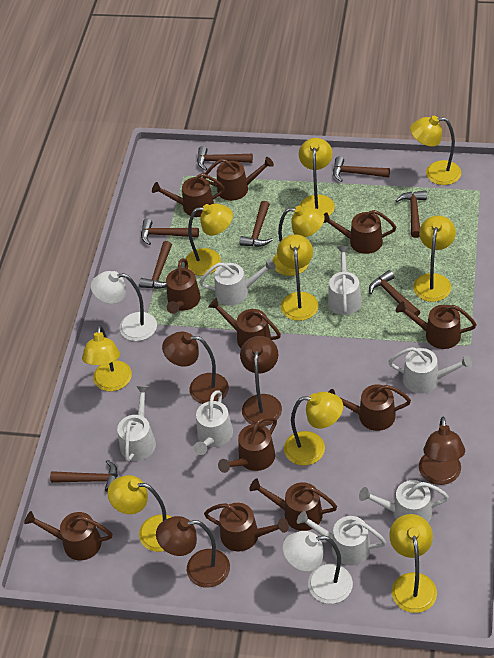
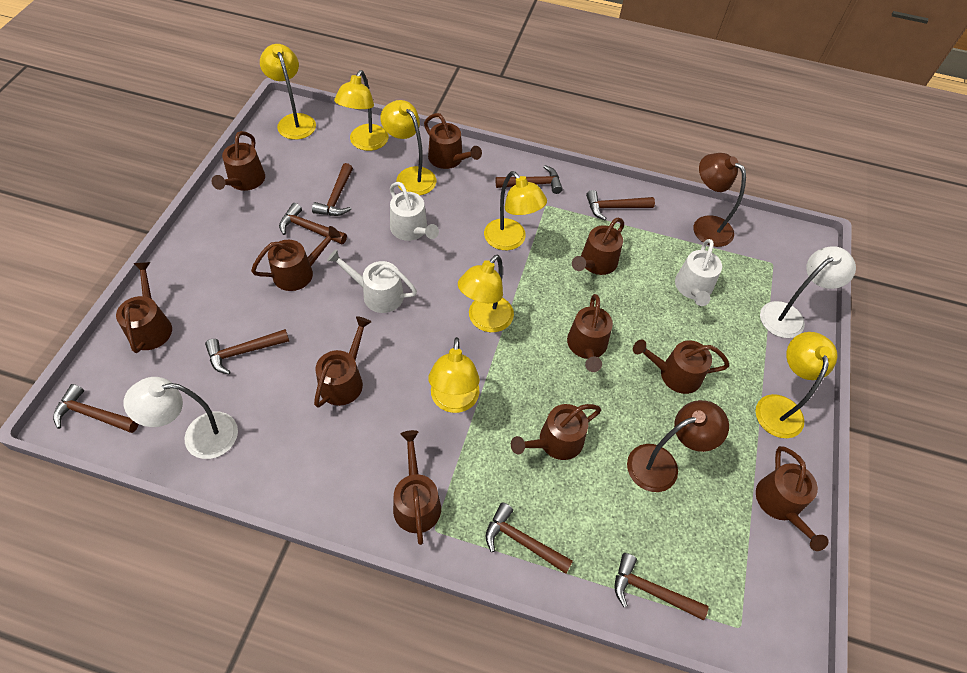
brown lamp: 4 -> 2
white watering can: 7 -> 3
yellow lamp: 10 -> 7

